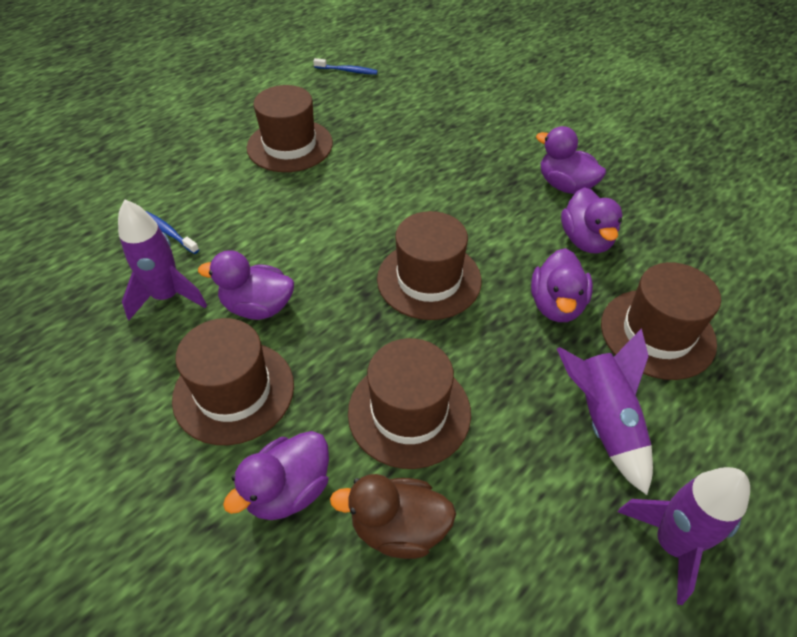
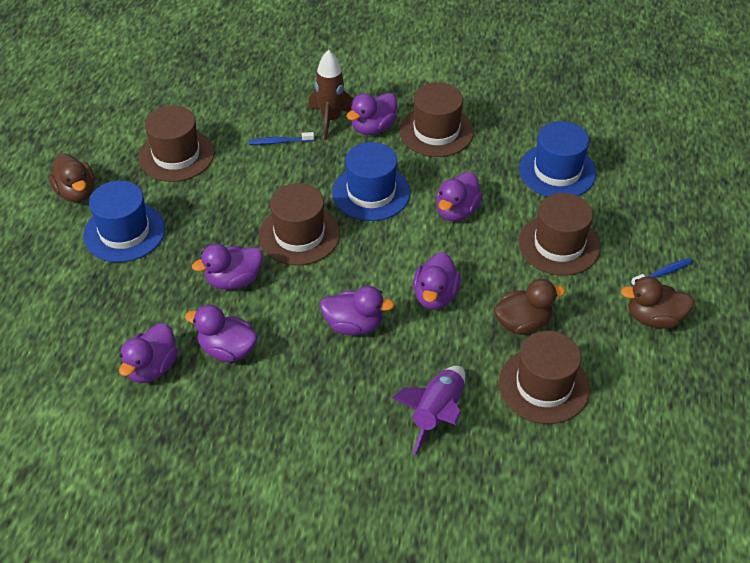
blue hat: 0 -> 3
brown duck: 1 -> 3
brown rocket: 0 -> 1
purple duck: 5 -> 7
purple rocket: 3 -> 1

